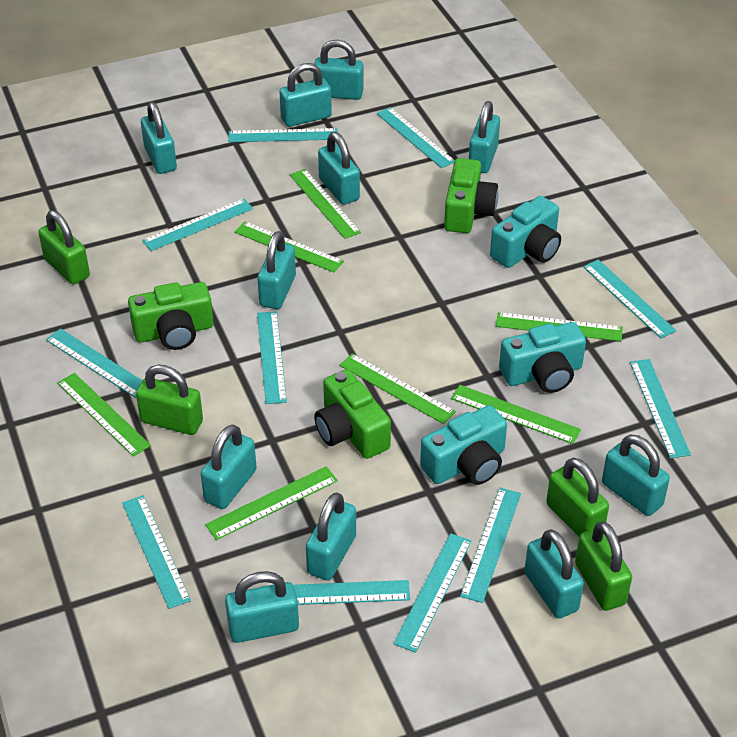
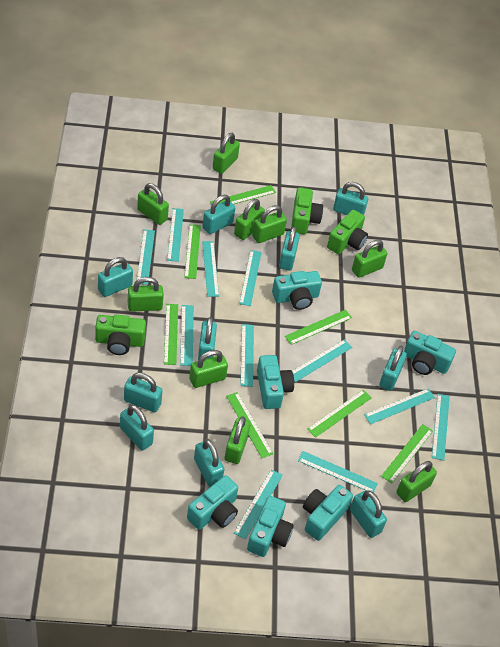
green padlock: 4 -> 9
turquoise camera: 3 -> 6
turquoise padlock: 11 -> 10

